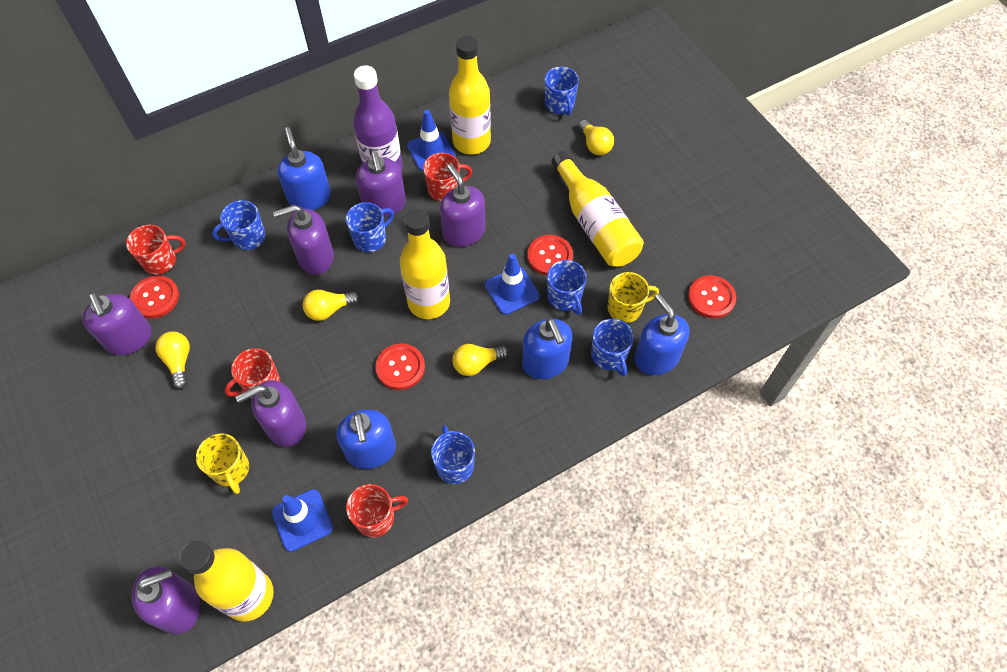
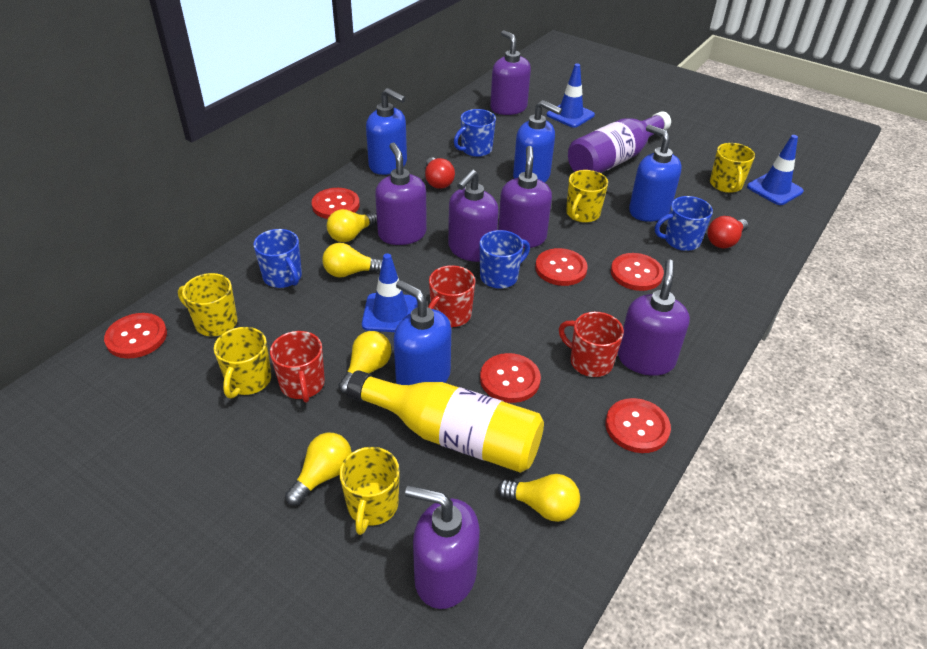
blue mug: 6 -> 4
red button: 4 -> 6
red light bulb: 0 -> 2
red mug: 4 -> 3
yellow bottle: 4 -> 1
yellow light bulb: 4 -> 5
yellow mug: 2 -> 5

